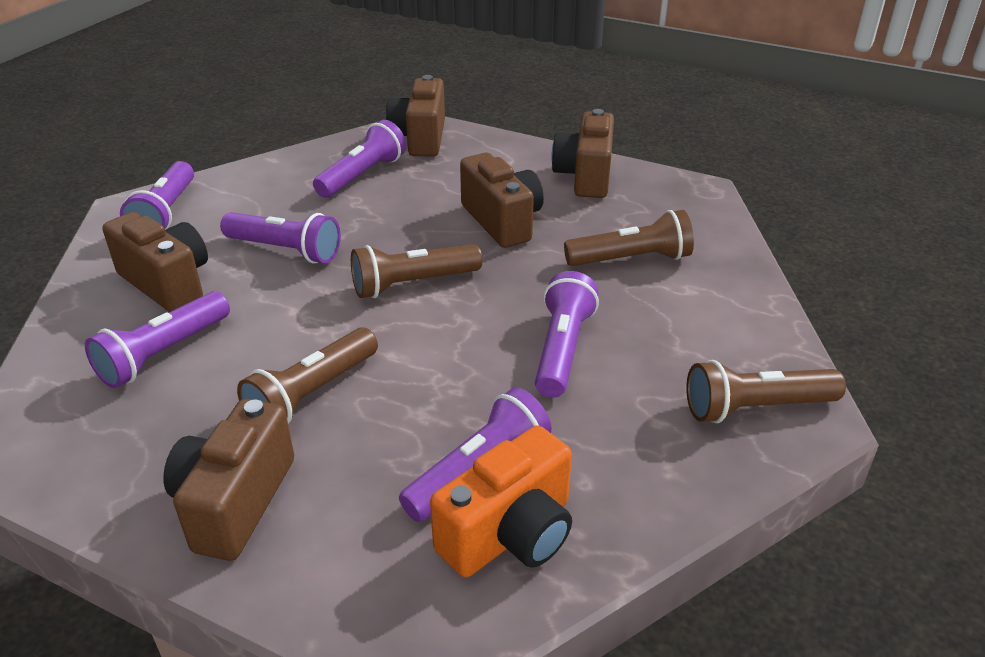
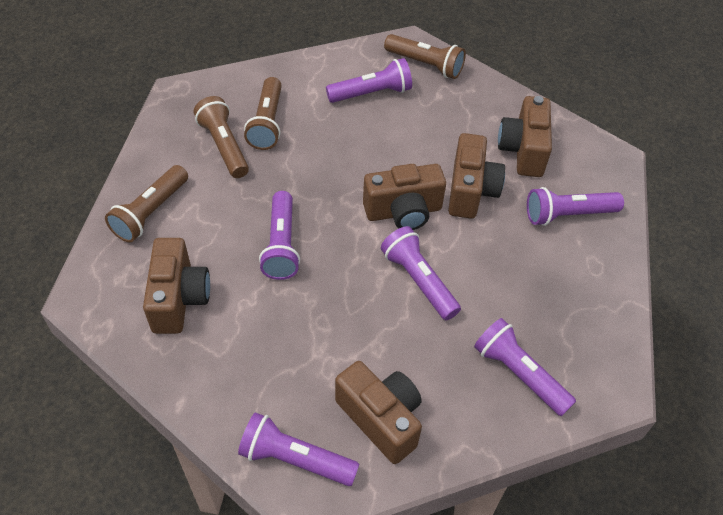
orange camera: 1 -> 0

